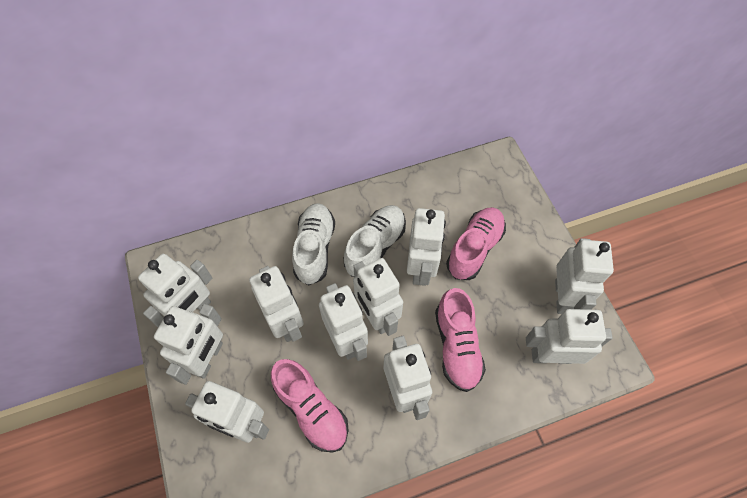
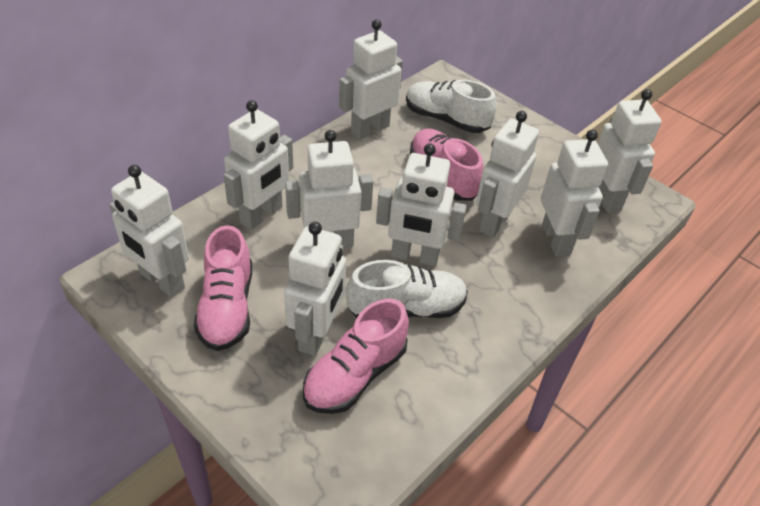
white robot: 10 -> 9

